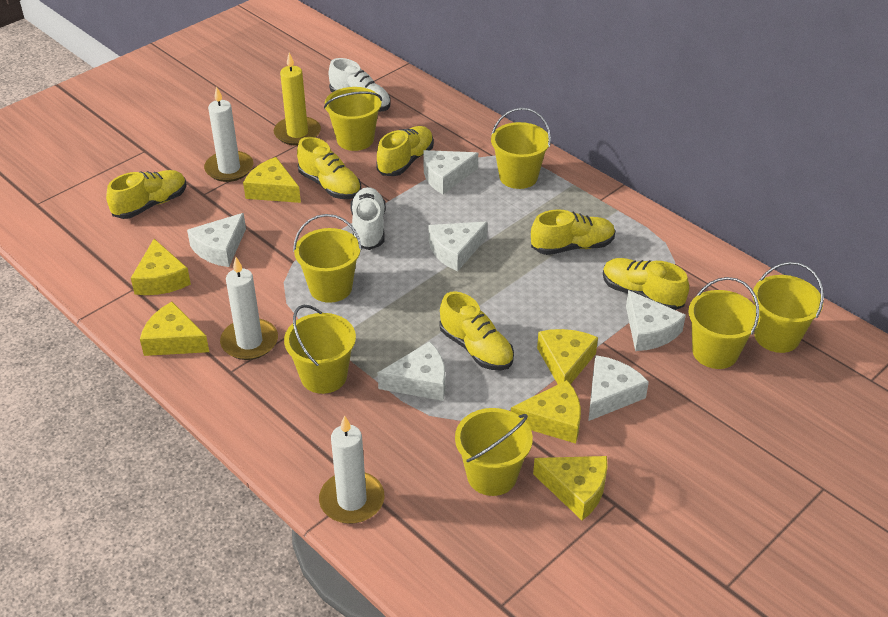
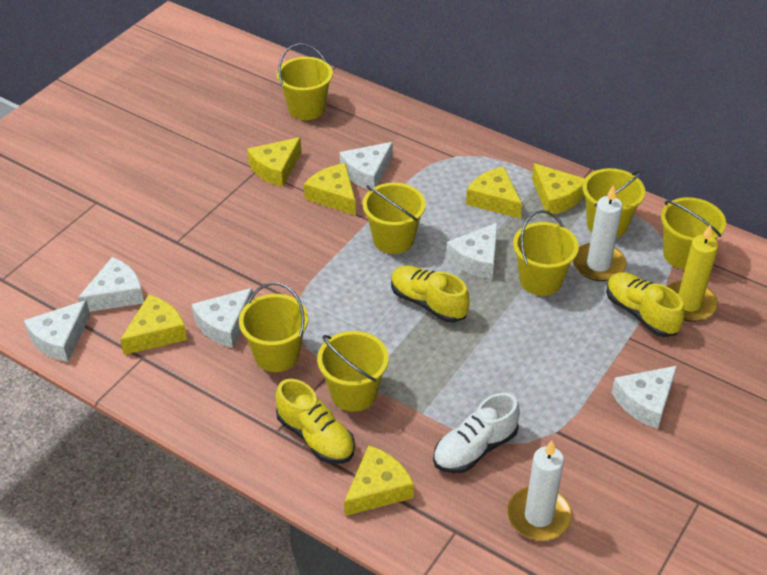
white candle: 3 -> 2
white shoe: 2 -> 1
yellow shoe: 6 -> 3

